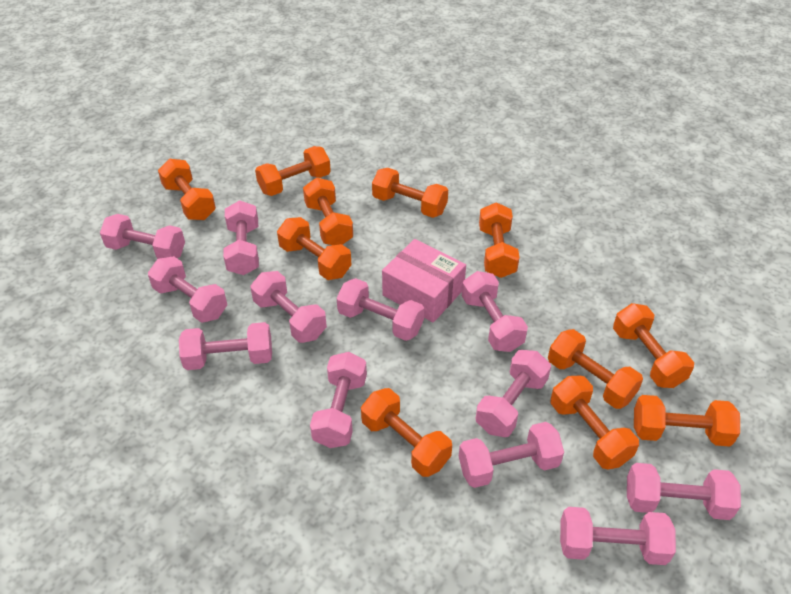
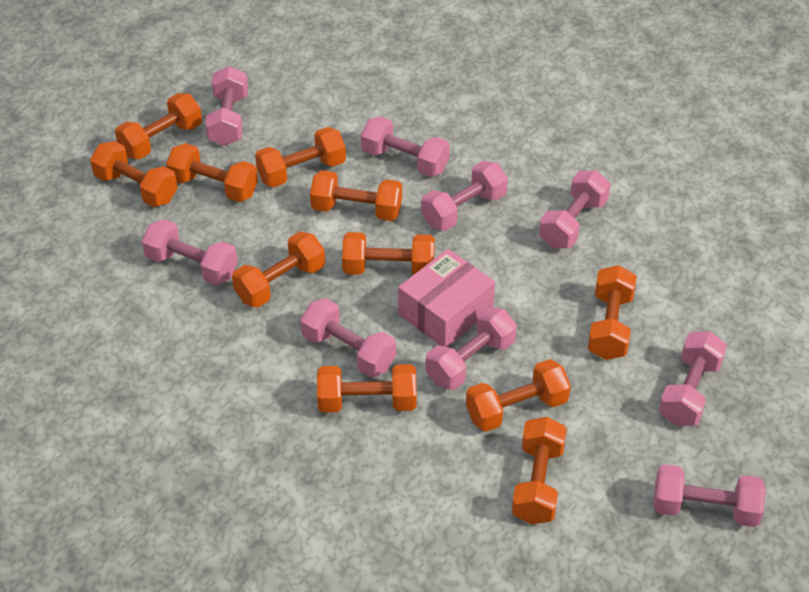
pink dumbbell: 12 -> 9

